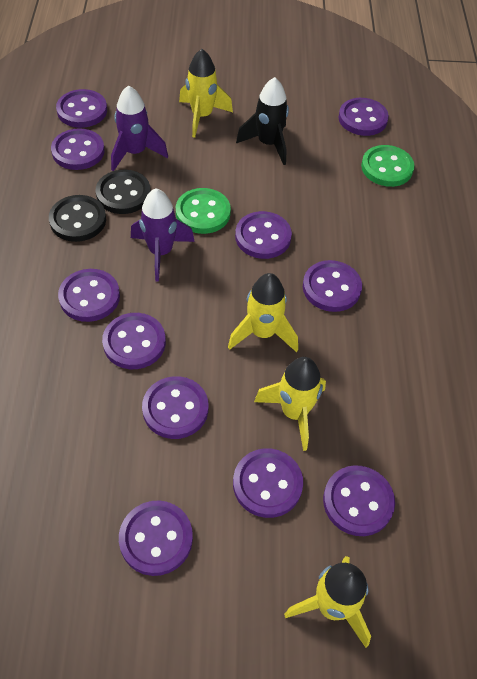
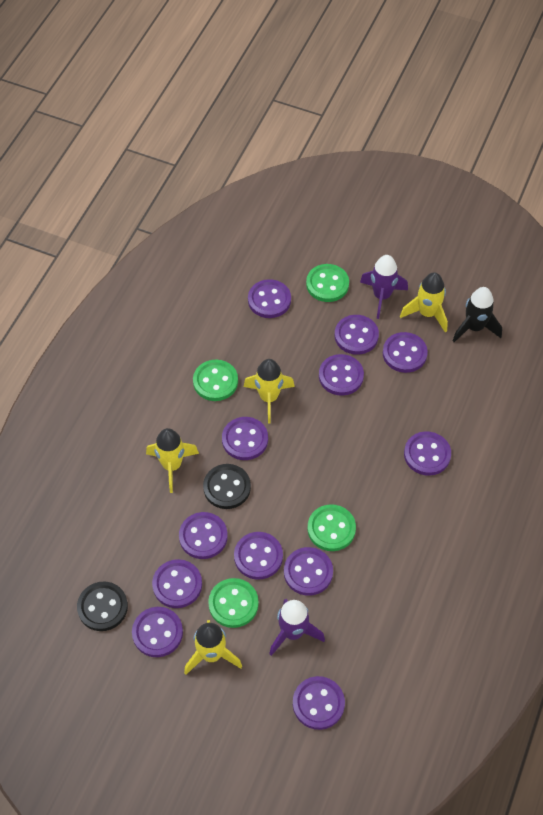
green button: 2 -> 4
purple button: 11 -> 12

